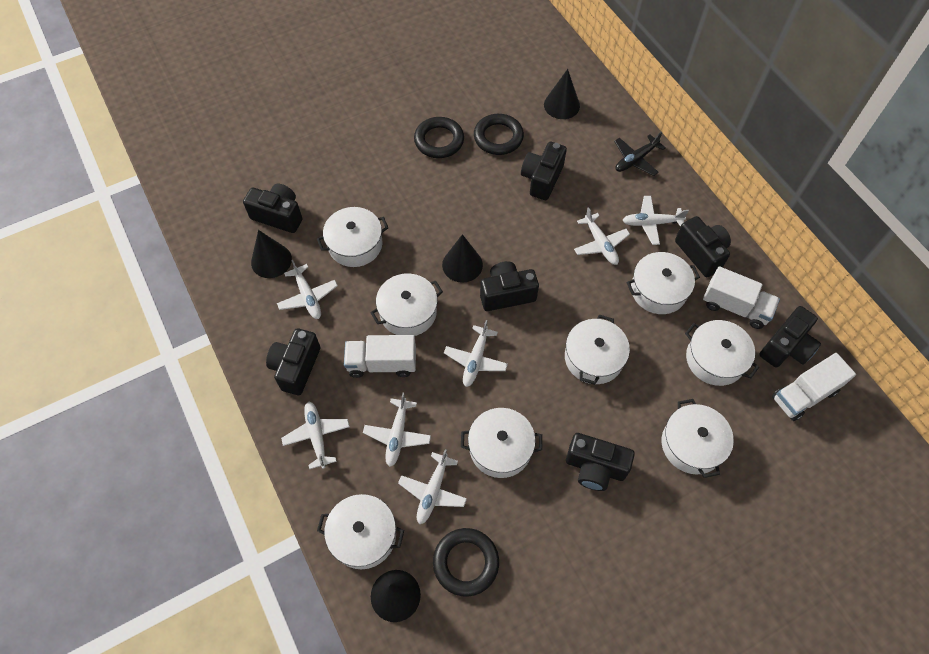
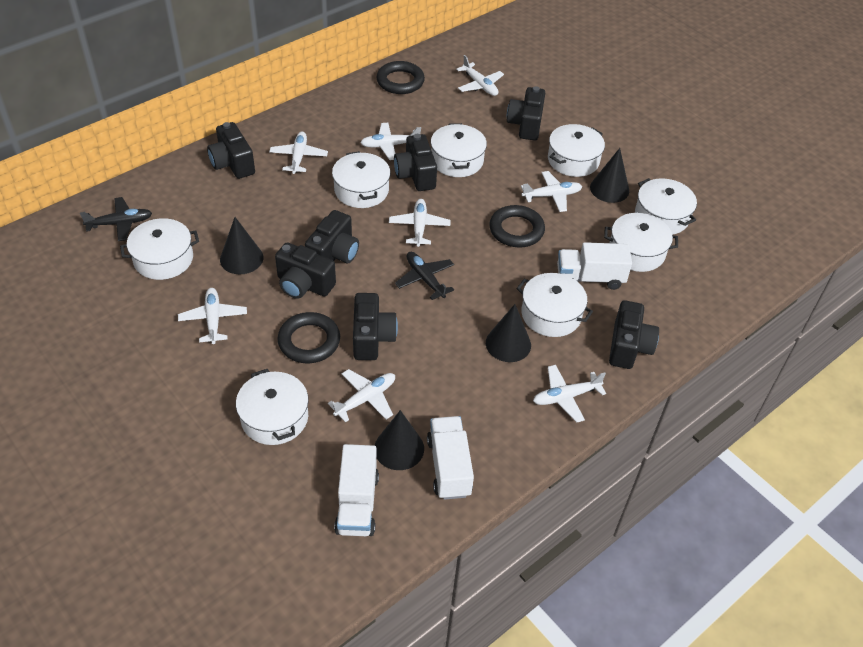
black plane: 1 -> 2
white plane: 7 -> 8

